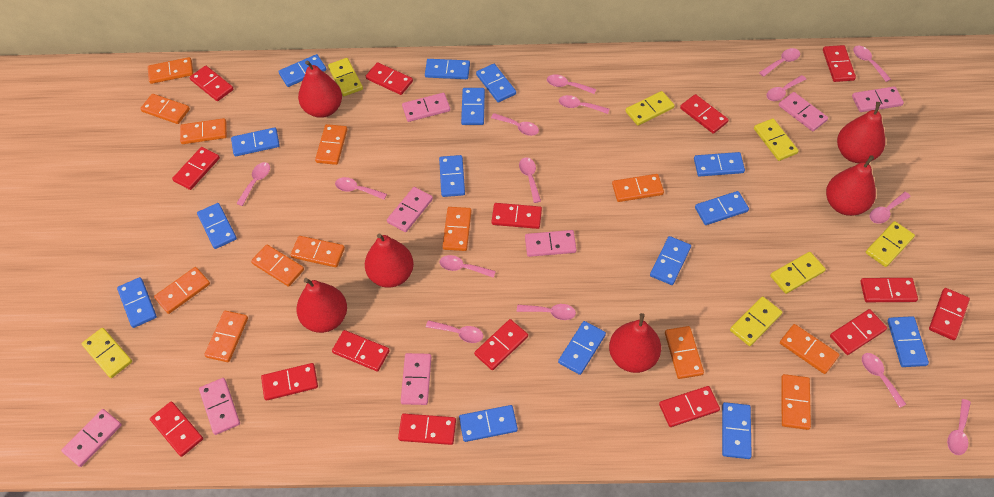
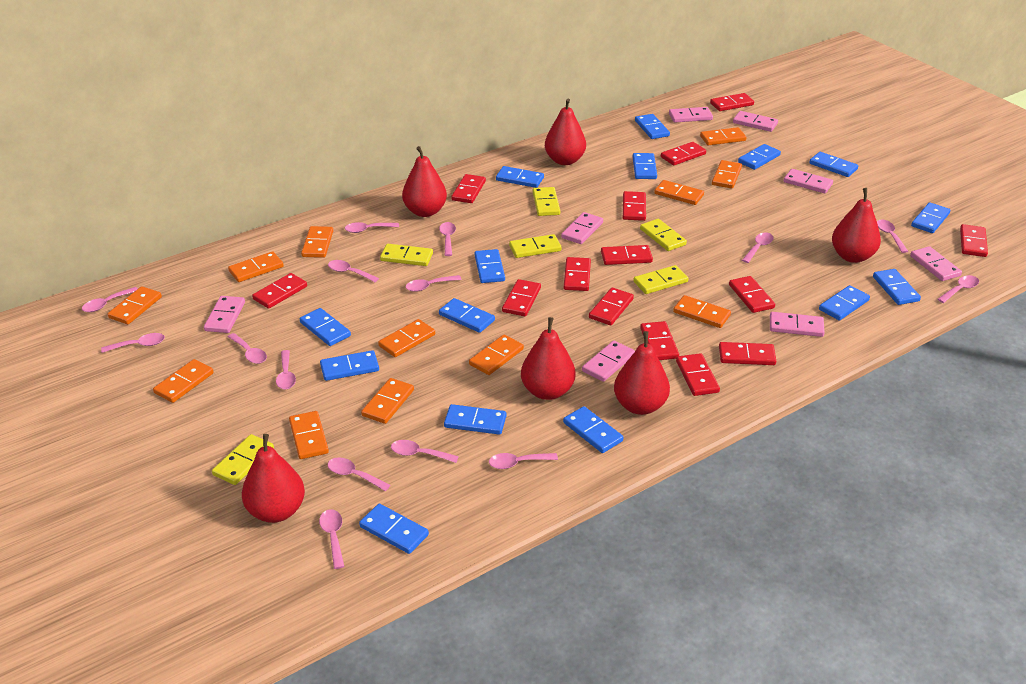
orange domino: 13 -> 12
red domino: 15 -> 14
yellow domino: 7 -> 6

